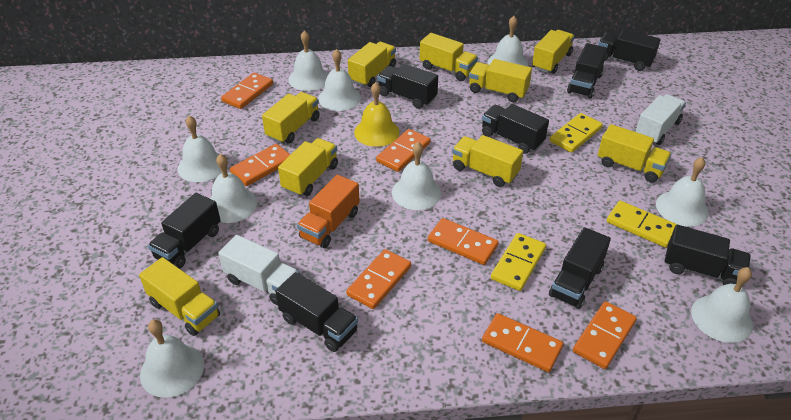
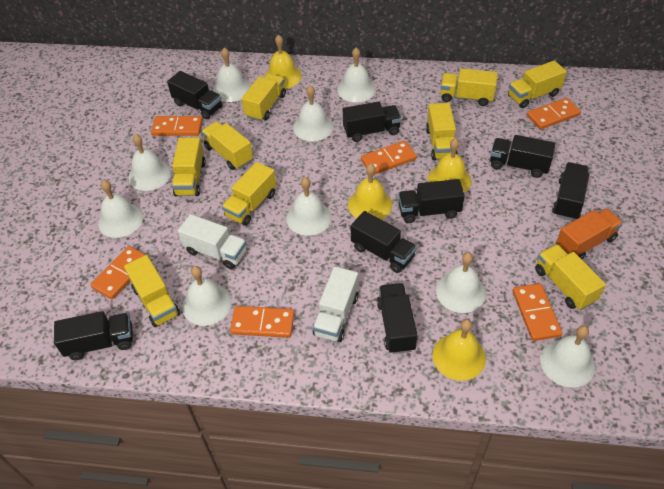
orange domino: 7 -> 6
yellow bell: 1 -> 4
yellow domino: 3 -> 0

